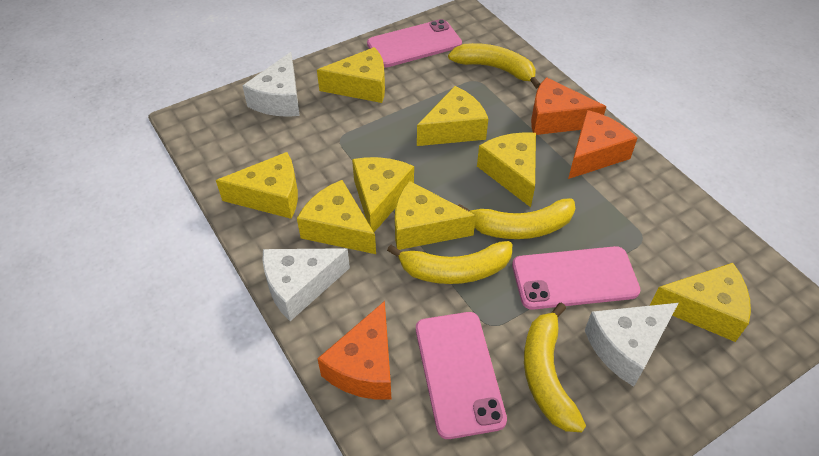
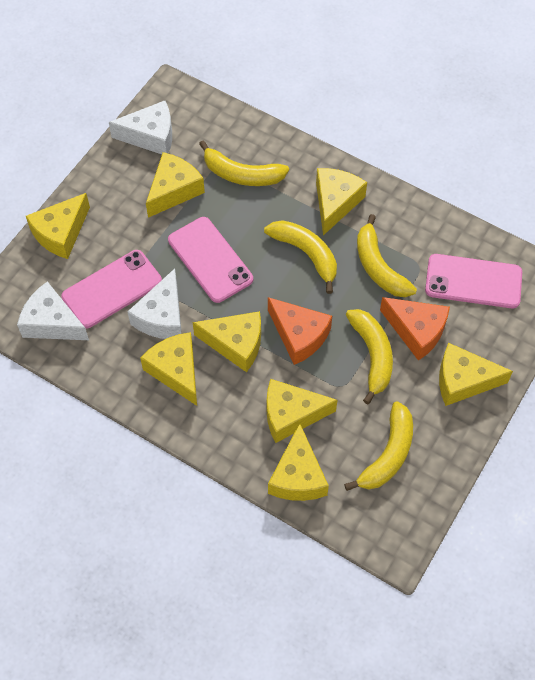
orange cheese: 3 -> 2
yellow banana: 4 -> 5

